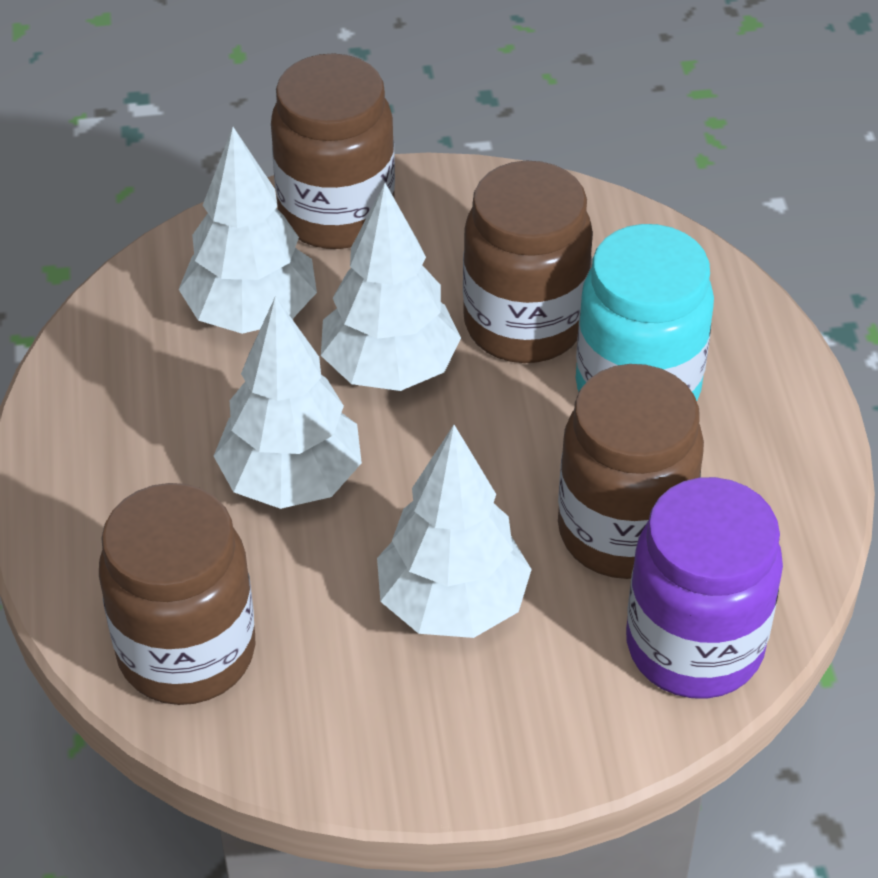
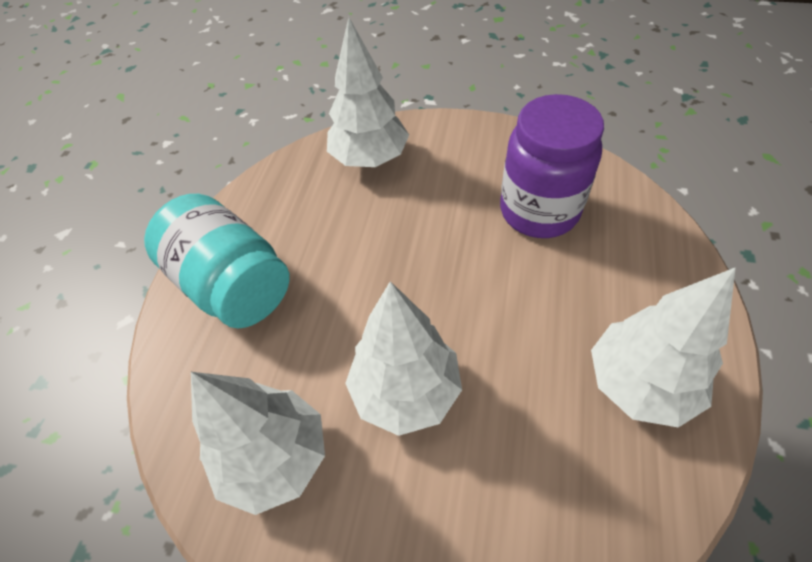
brown jar: 4 -> 0

